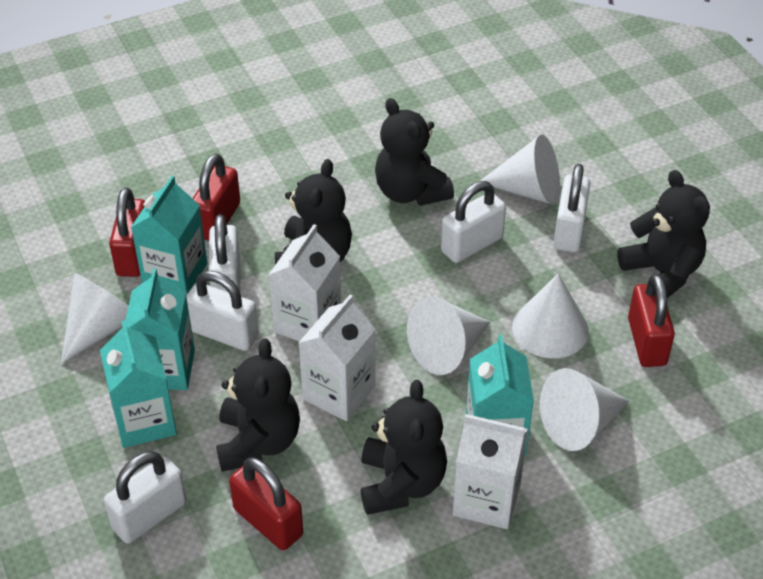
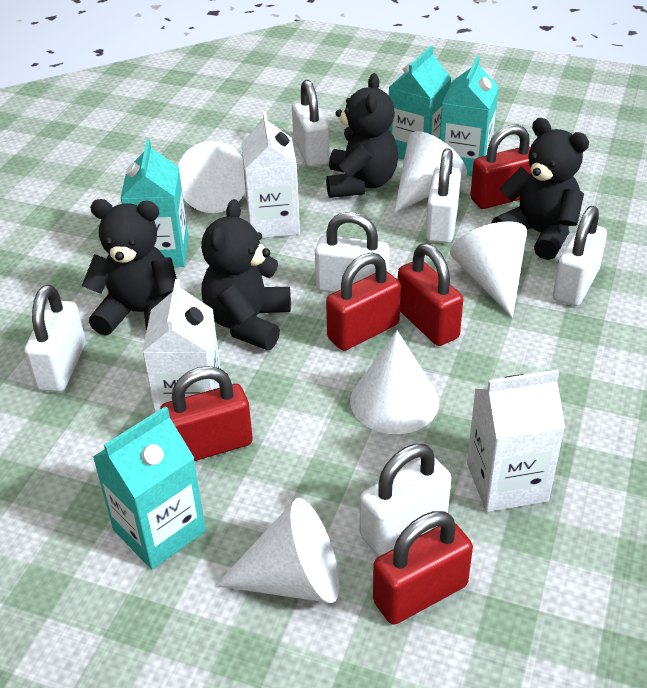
black teddy bear: 5 -> 4
red padlock: 4 -> 5
white padlock: 5 -> 6

